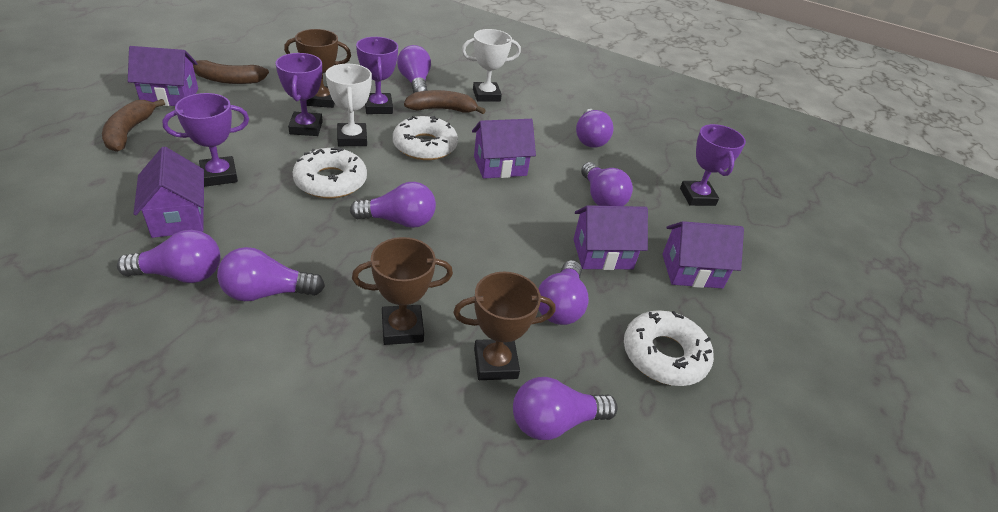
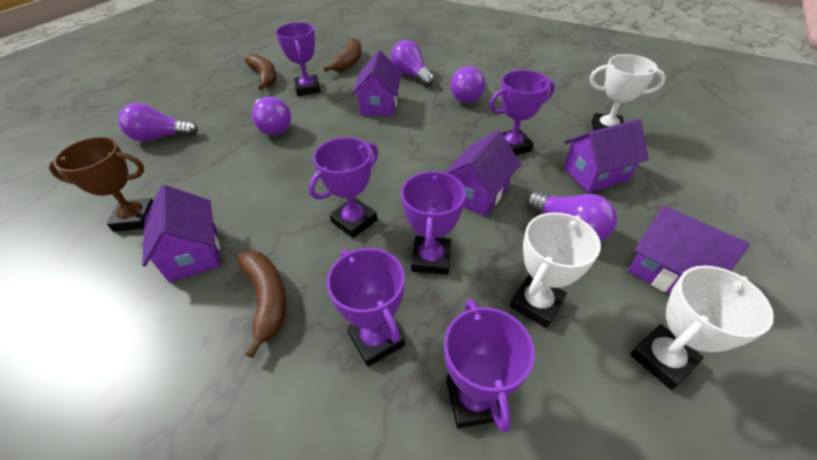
brown trophy: 3 -> 1
purple light bulb: 8 -> 5
purple trophy: 4 -> 6
white donut: 3 -> 0
white trophy: 2 -> 3

